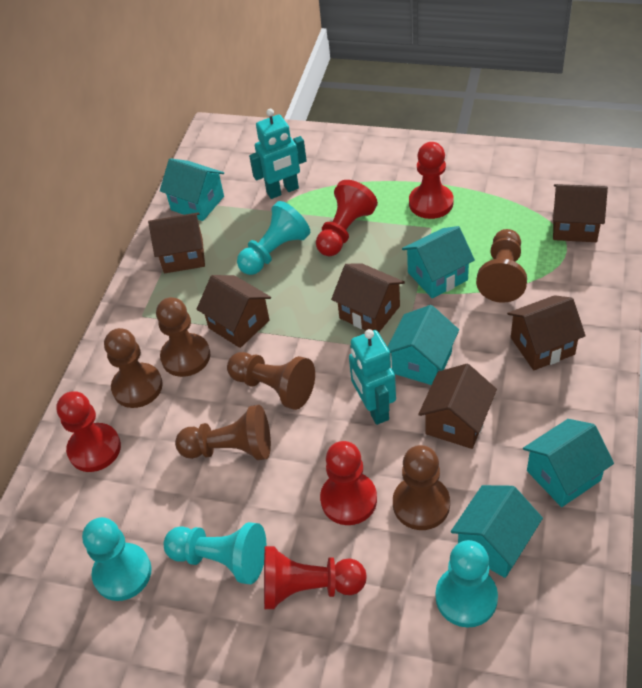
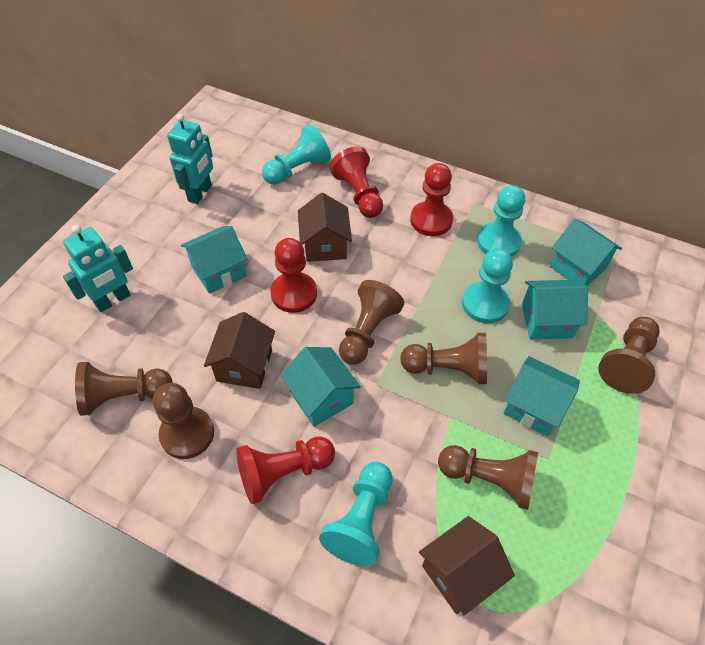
brown house: 6 -> 3
red pawn: 5 -> 4

